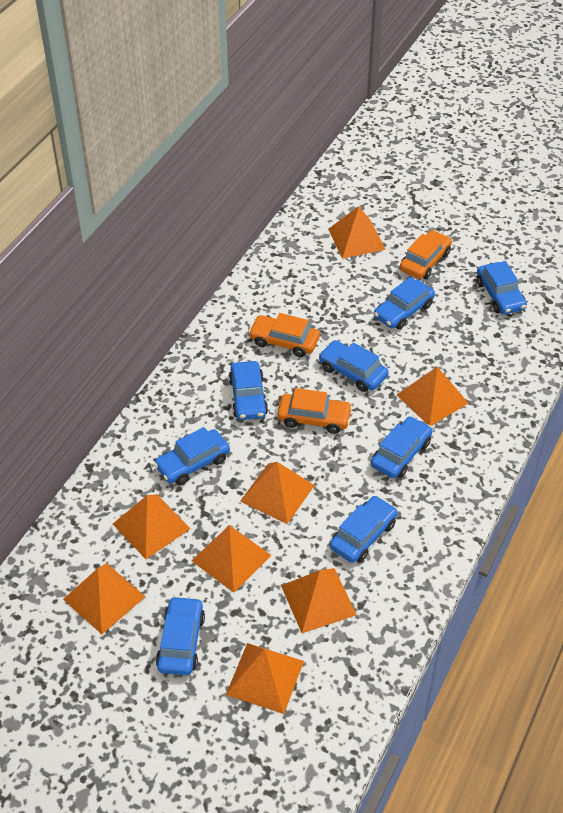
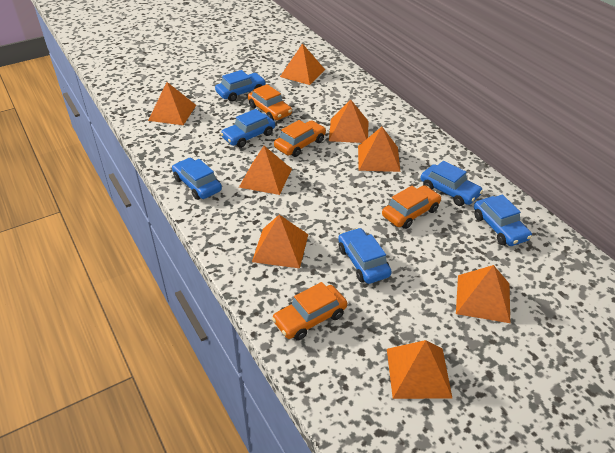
blue car: 8 -> 6
orange car: 3 -> 4

